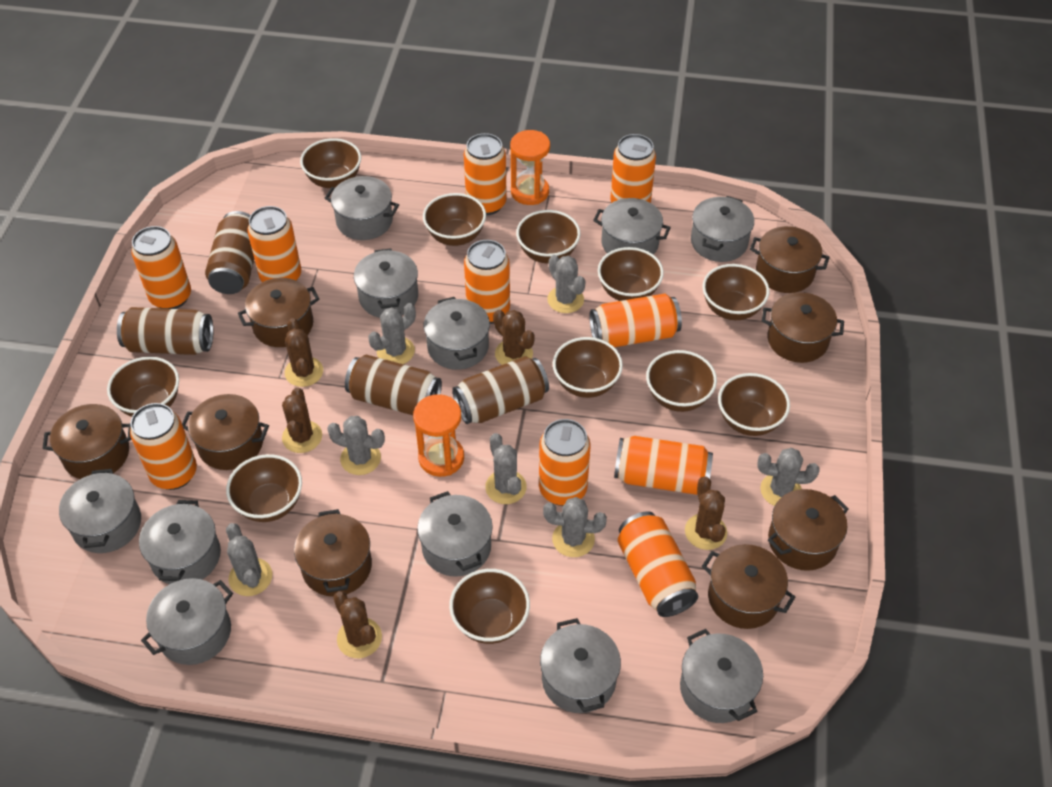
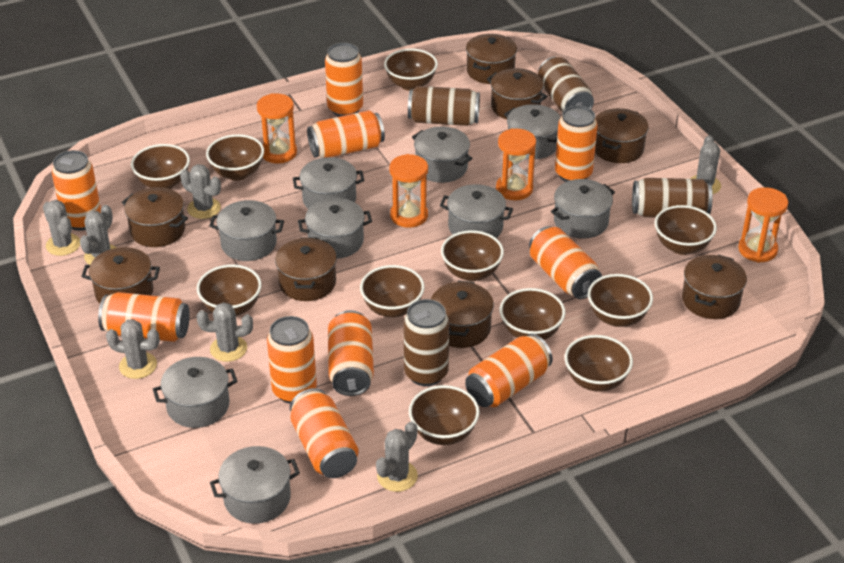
brown cactus: 5 -> 0
grey pot: 11 -> 9
orange hourglass: 2 -> 4

